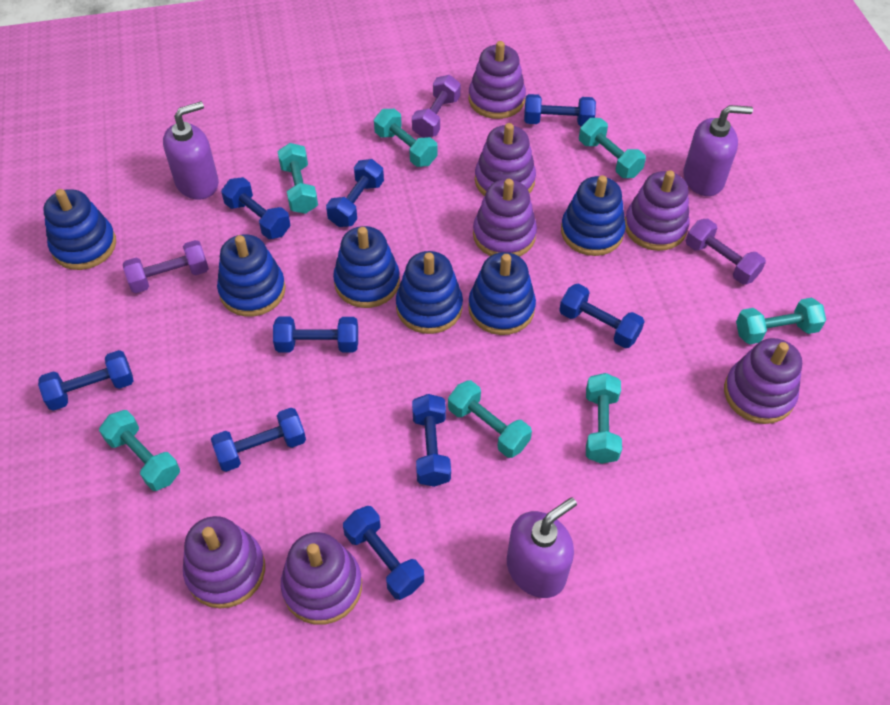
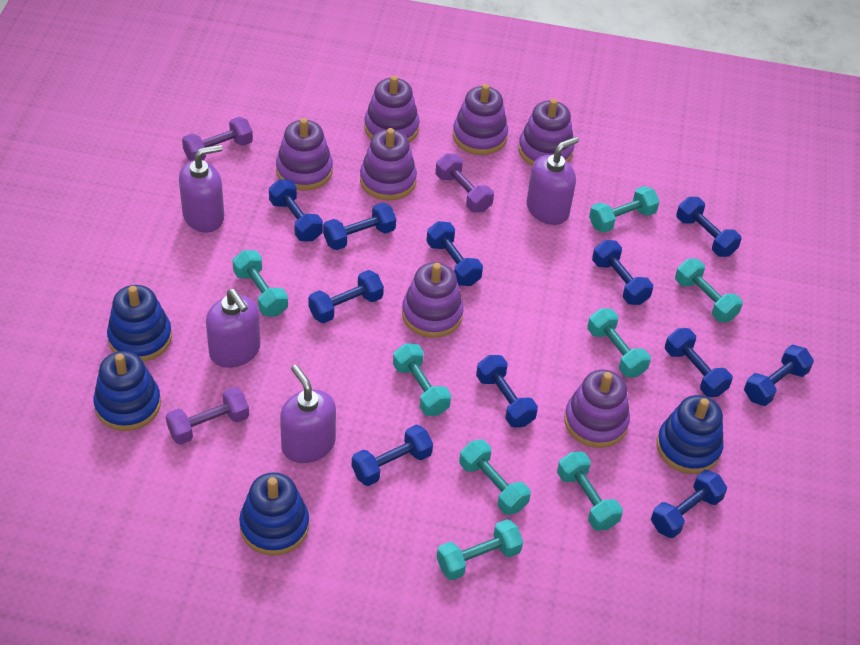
blue dumbbell: 9 -> 11
blue stacking toy: 6 -> 4
purple soap dispenser: 3 -> 4
turquoise dumbbell: 7 -> 8

